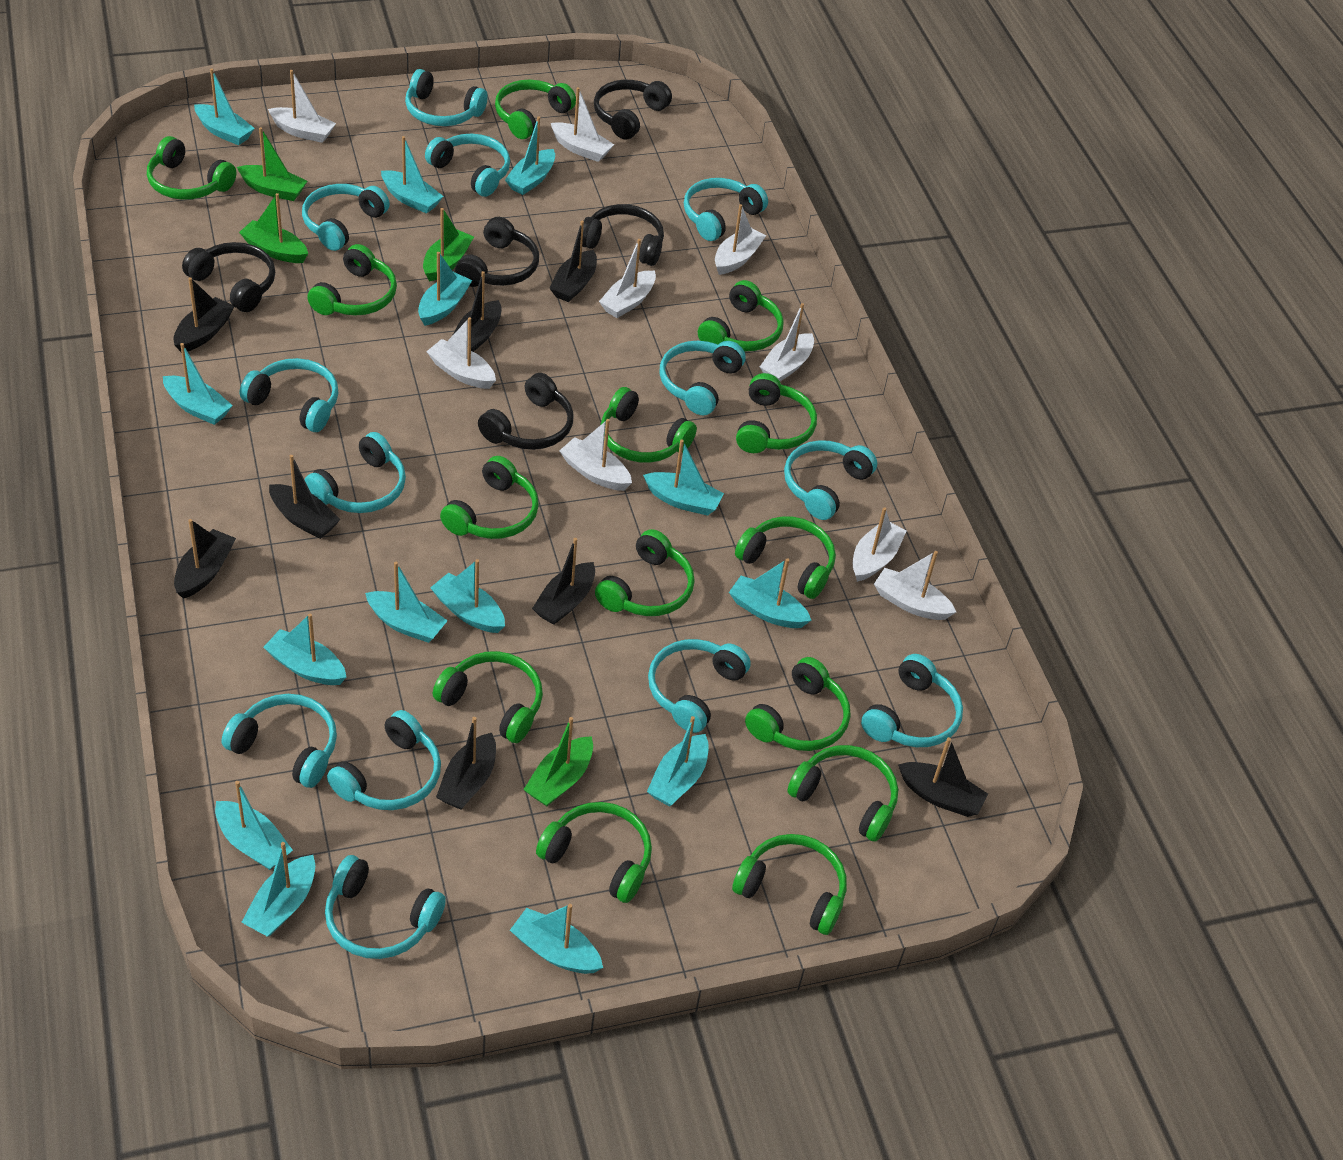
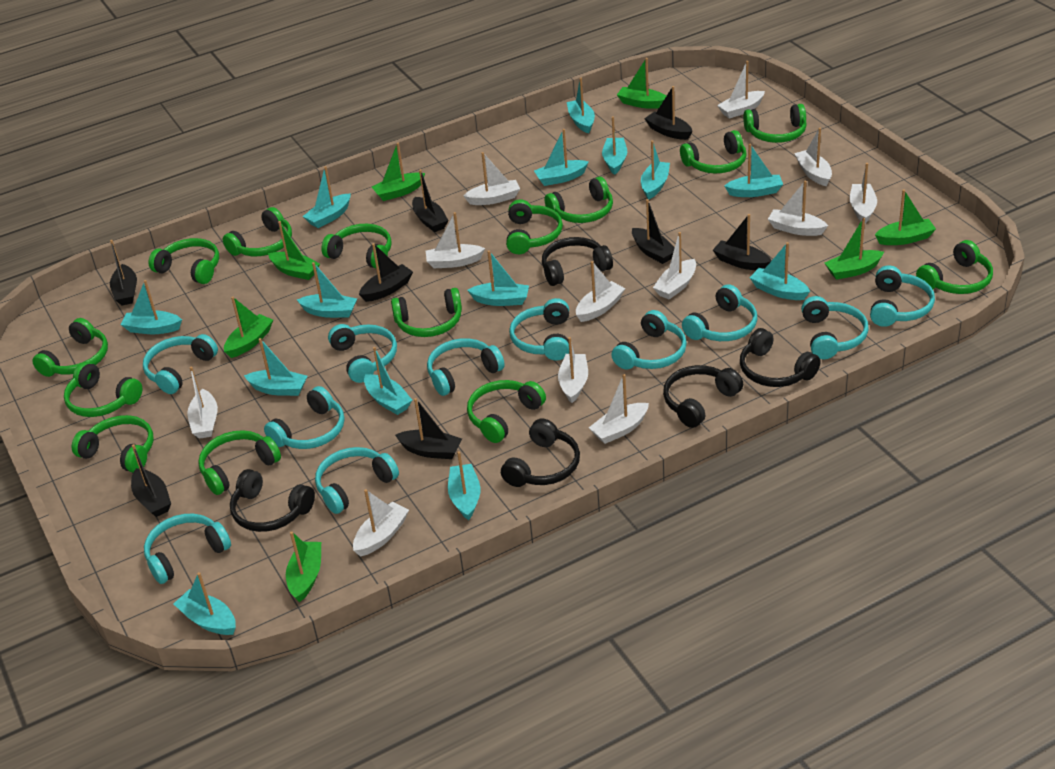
green boat: 4 -> 7
turquoise headphones: 13 -> 11
white boat: 9 -> 12

